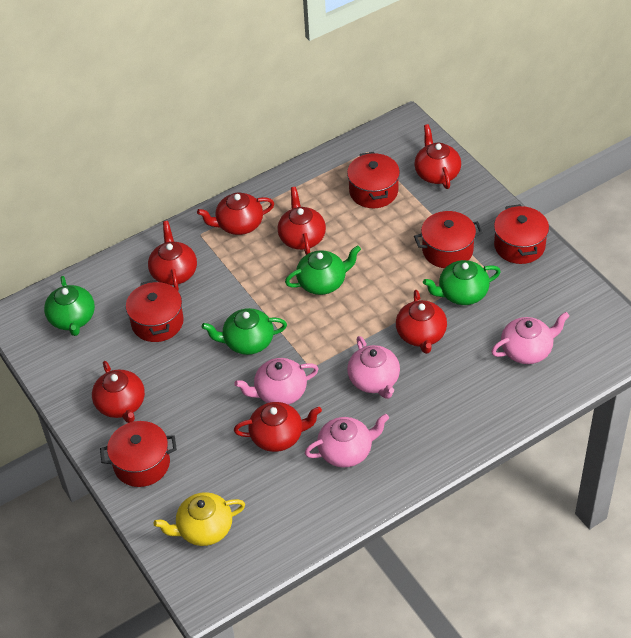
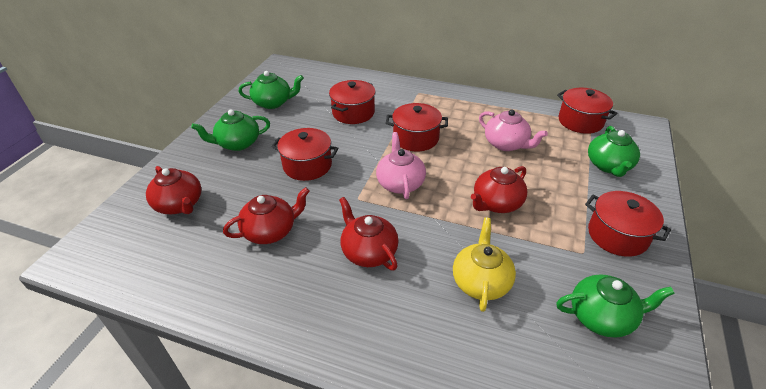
pink teapot: 4 -> 2
red teapot: 7 -> 4

